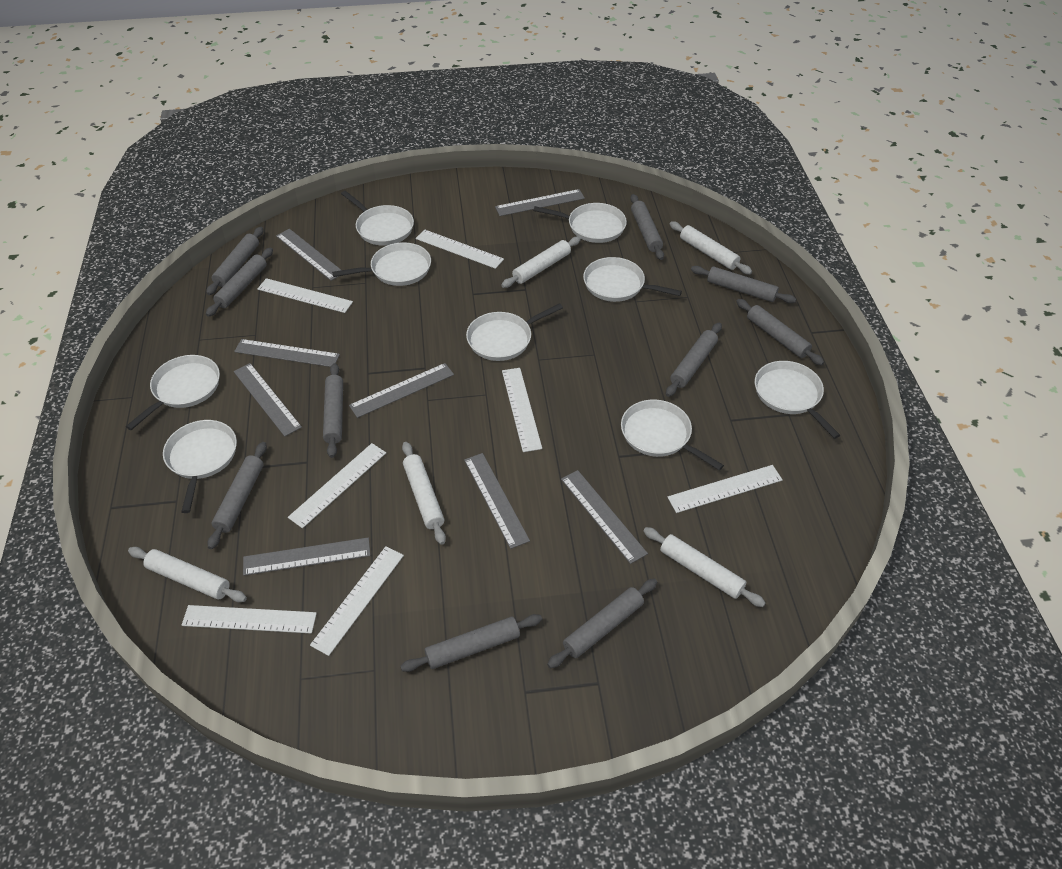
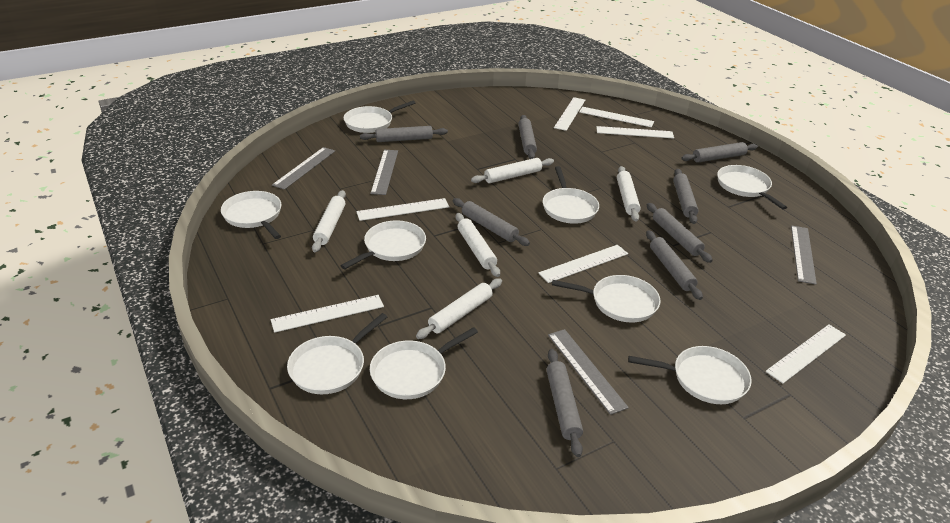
grey rolling pin: 10 -> 8
grey ruler: 8 -> 4

